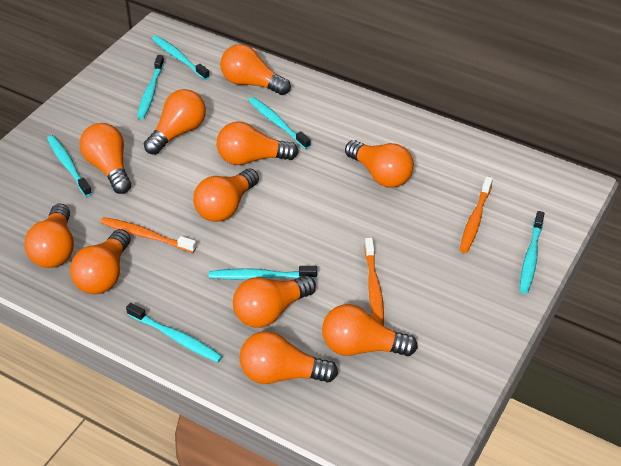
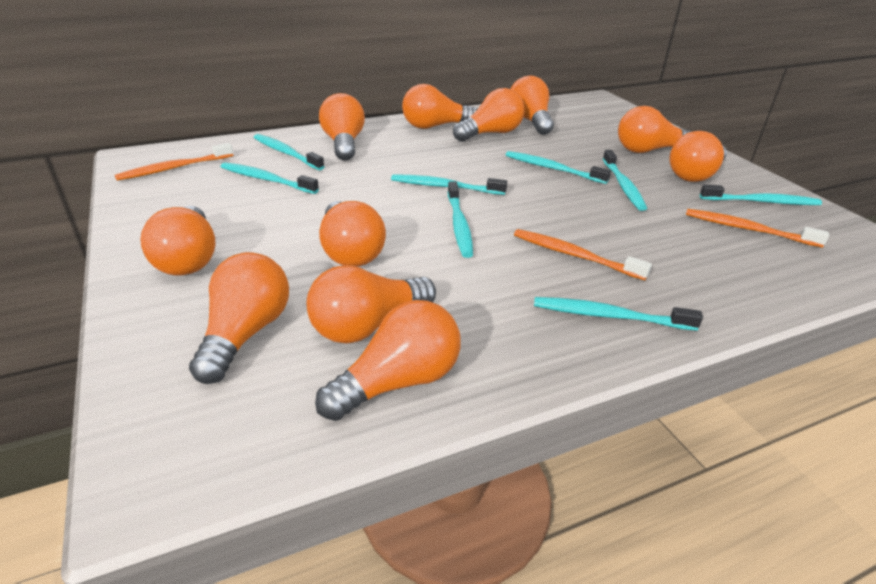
turquoise toothbrush: 7 -> 8

